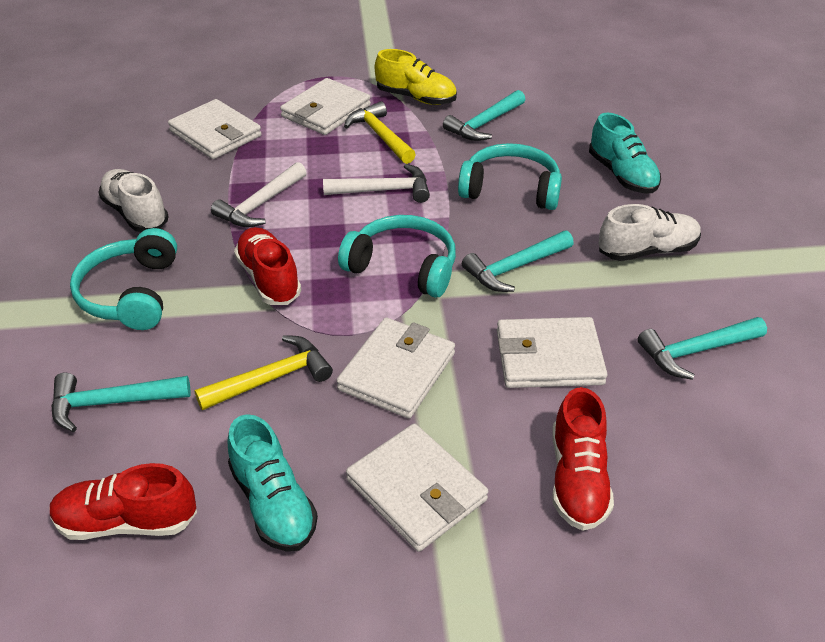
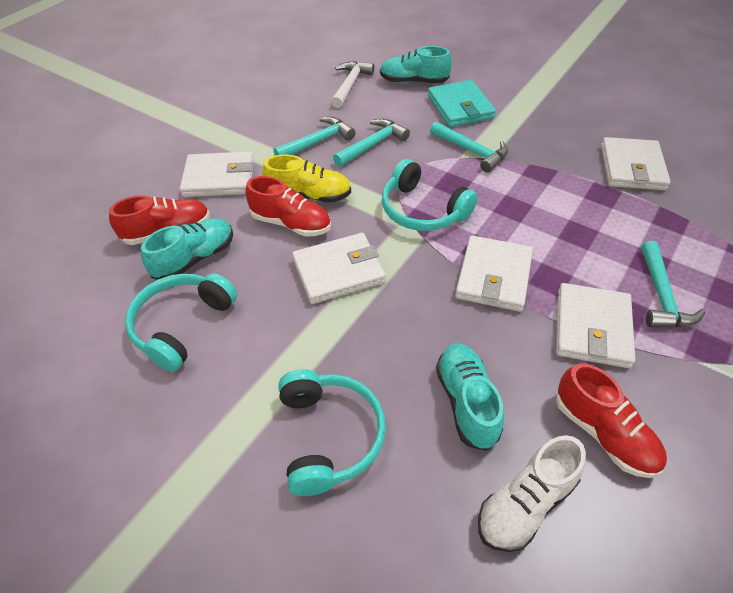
turquoise shoe: 2 -> 3
turquoise wallet: 0 -> 1
white hammer: 2 -> 1
white shoe: 2 -> 1
yellow hammer: 2 -> 0

